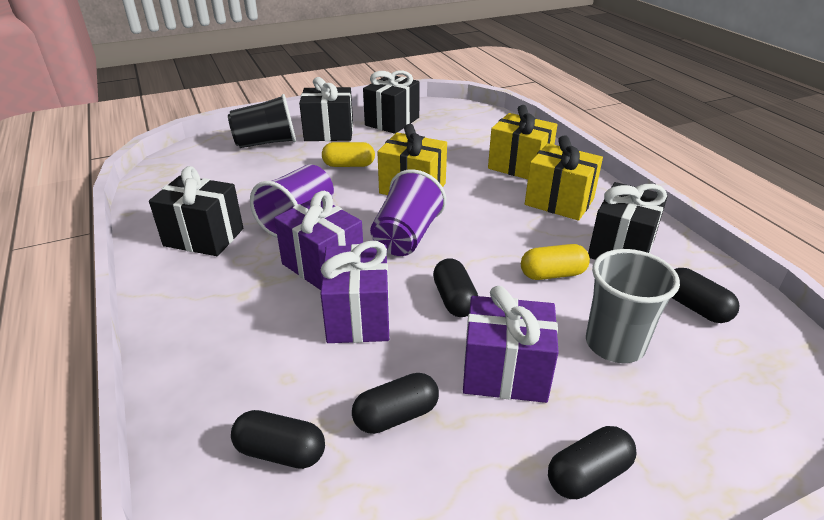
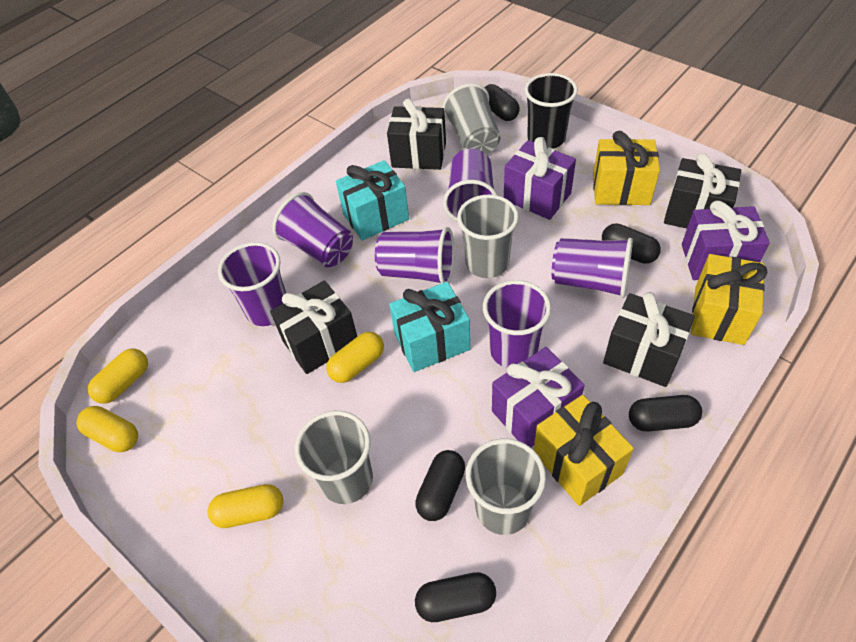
grey cup: 1 -> 4
purple cup: 2 -> 6
turquoise gift: 0 -> 2
yellow capsule: 2 -> 4

